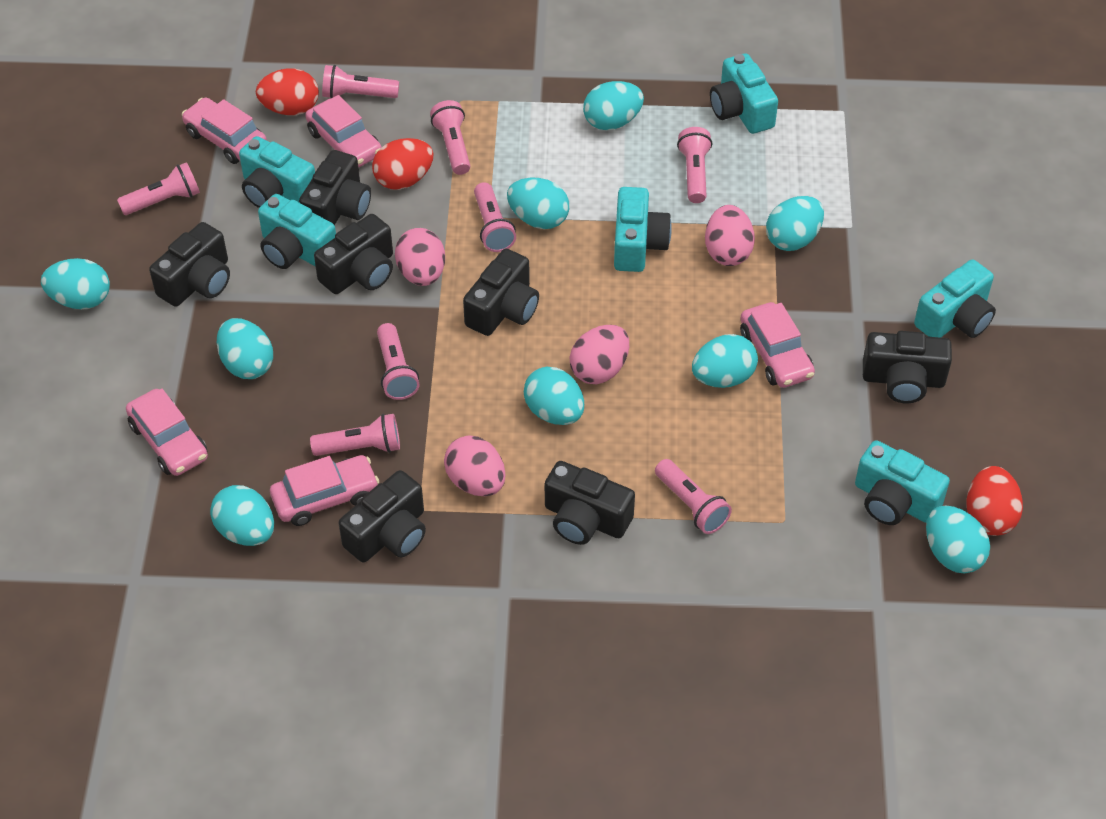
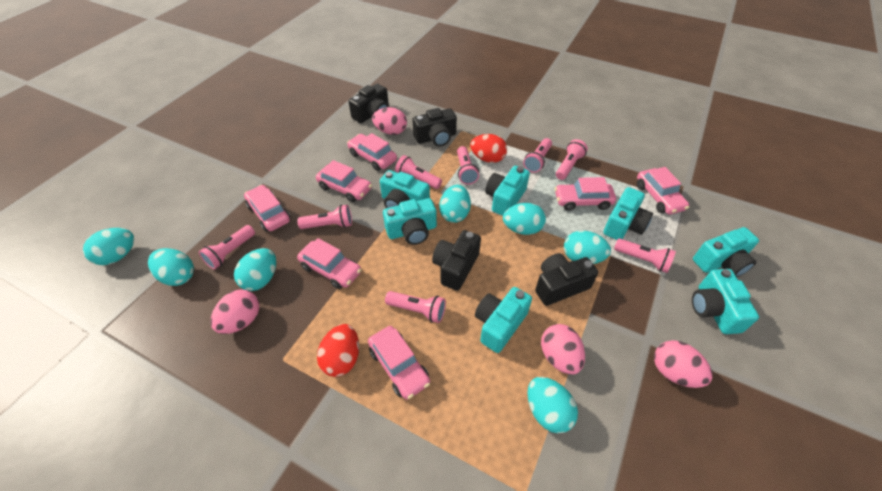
black camera: 7 -> 4
pink car: 5 -> 7
red egg: 3 -> 2
turquoise camera: 6 -> 7
turquoise egg: 9 -> 7

